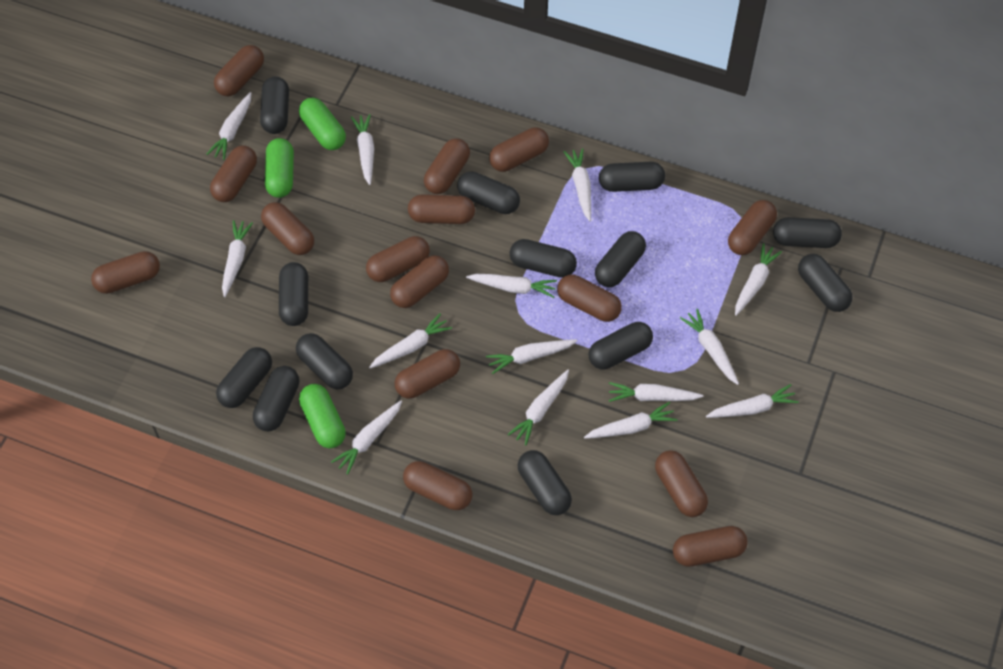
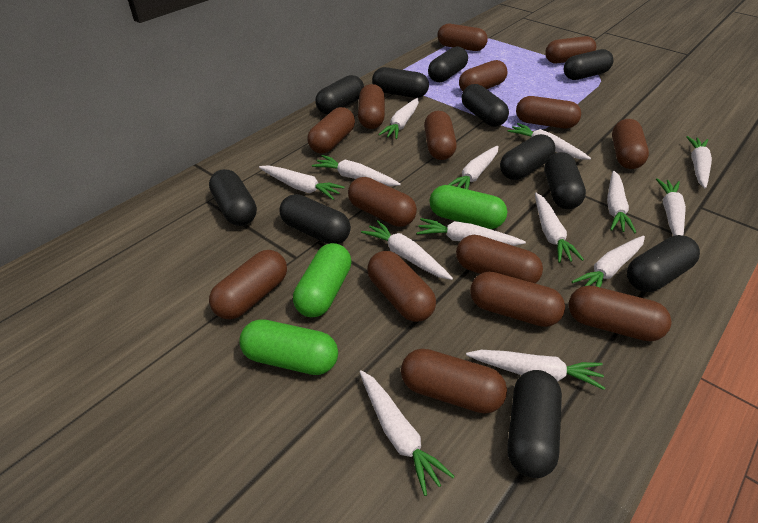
black capsule: 13 -> 11

